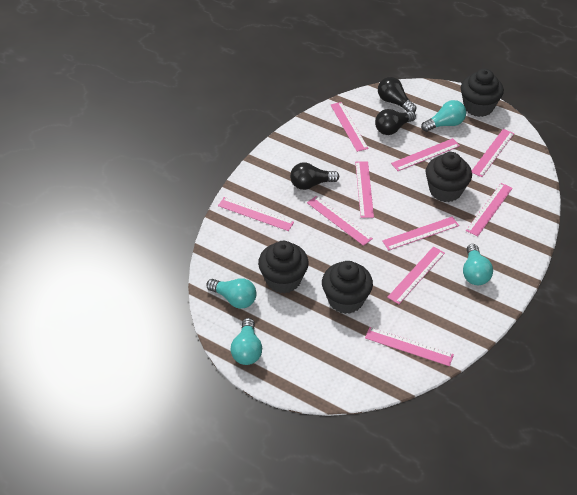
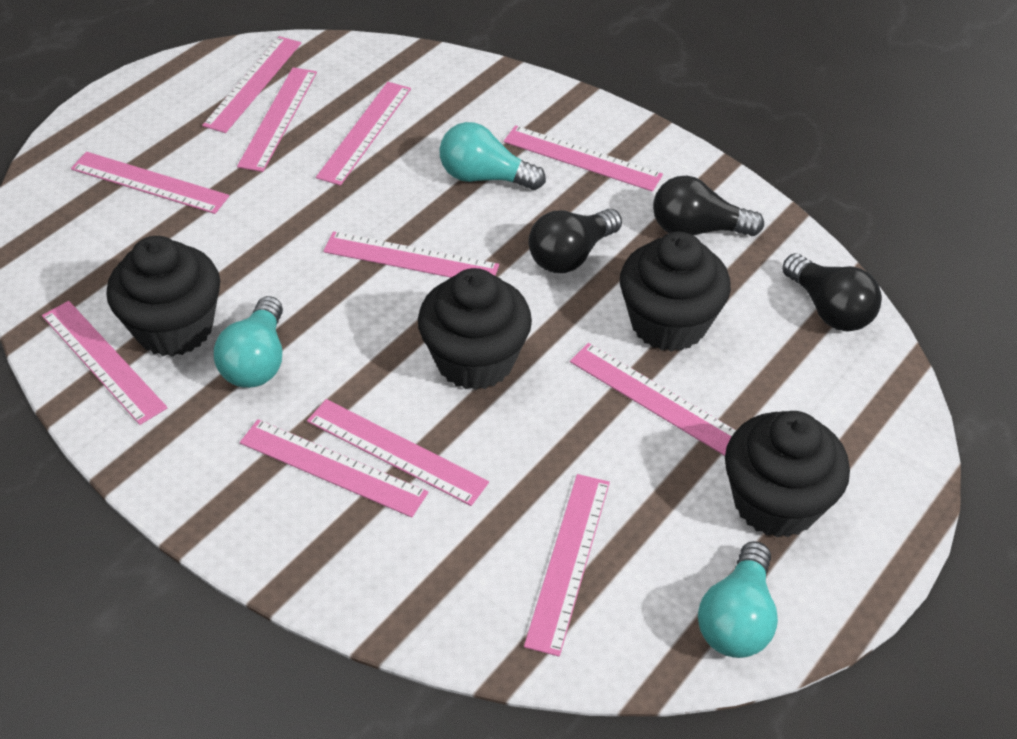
pink ruler: 10 -> 11
turquoise light bulb: 4 -> 3

